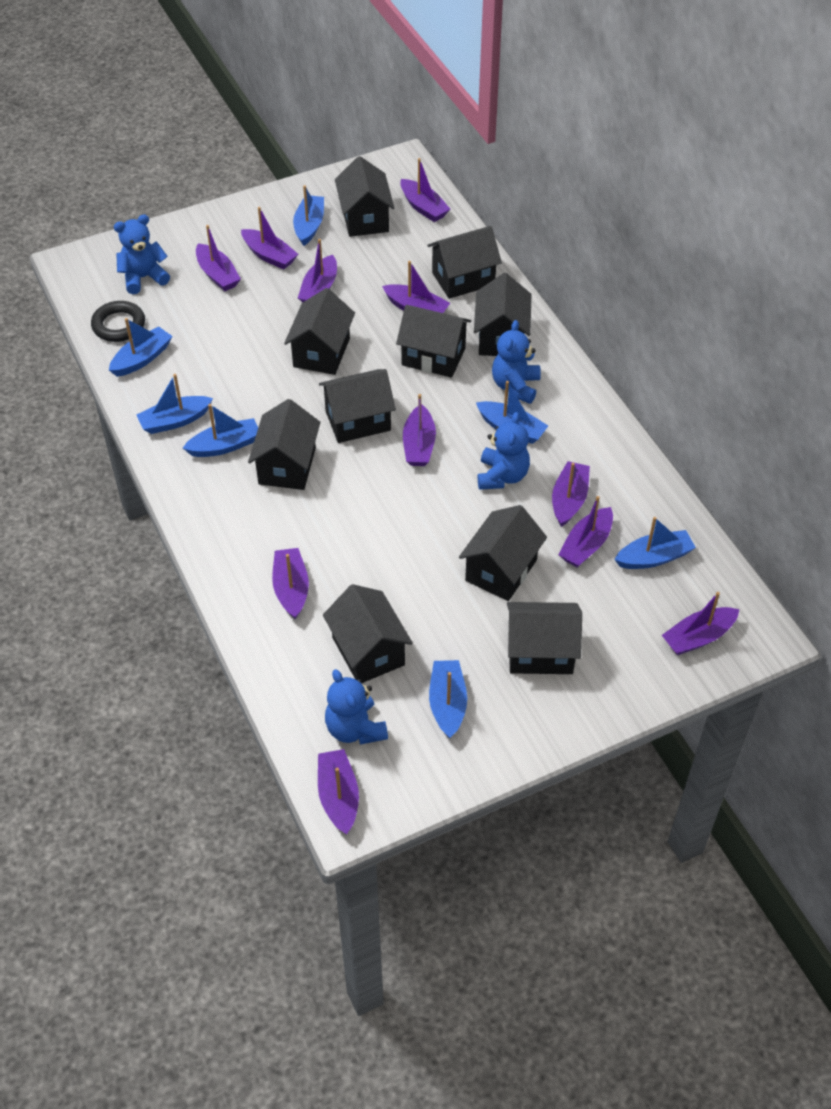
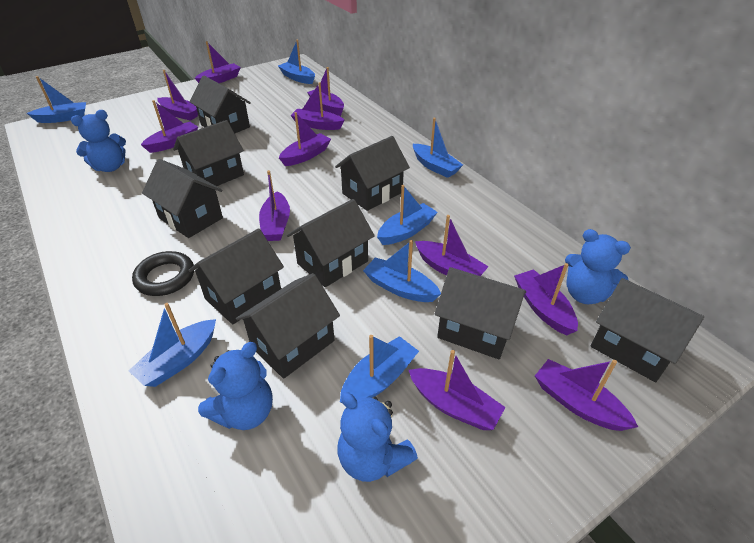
black house: 10 -> 9

